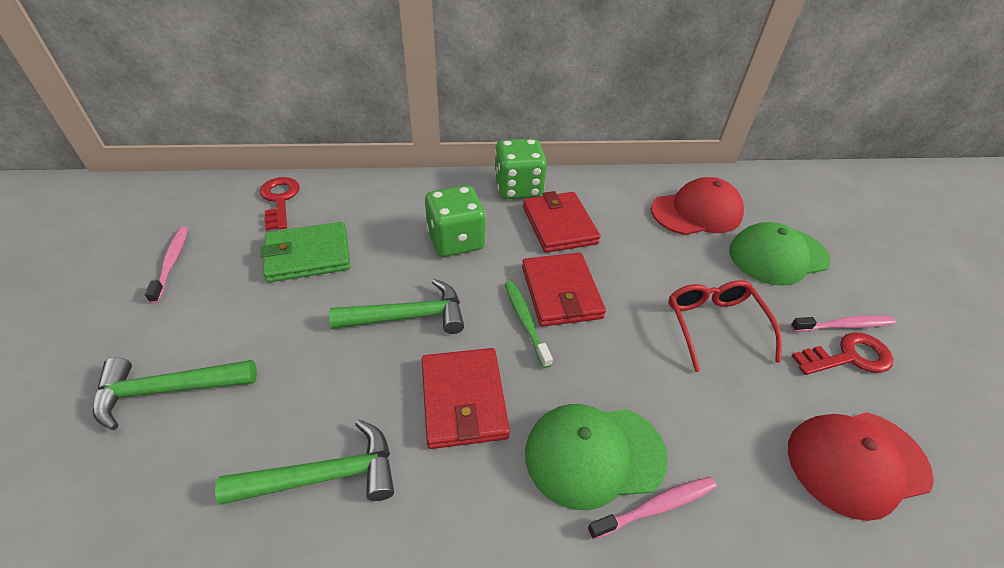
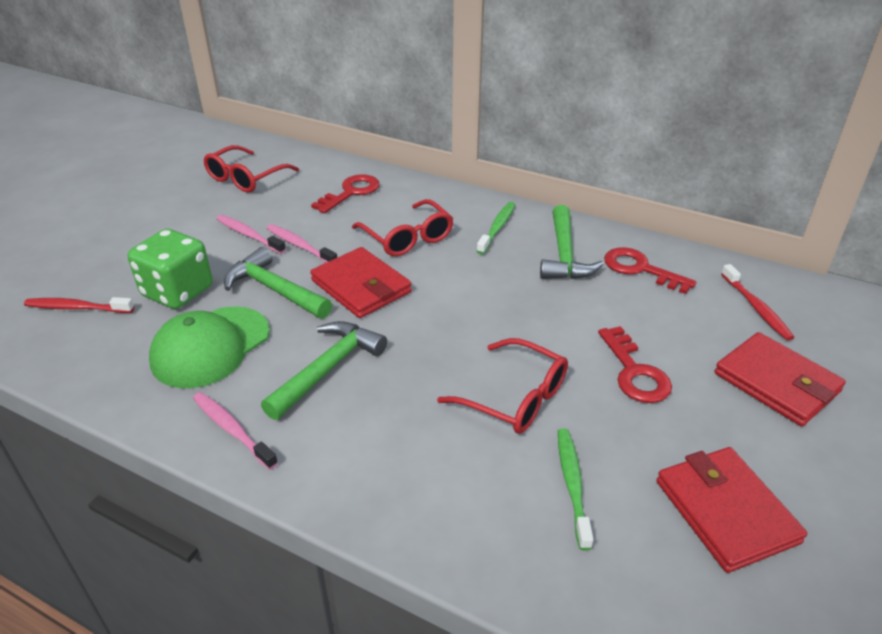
green cap: 2 -> 1
green dice: 2 -> 1
green toothbrush: 1 -> 2
green wallet: 1 -> 0
red cap: 2 -> 0
red glasses: 1 -> 3
red key: 2 -> 3
red toothbrush: 0 -> 2

